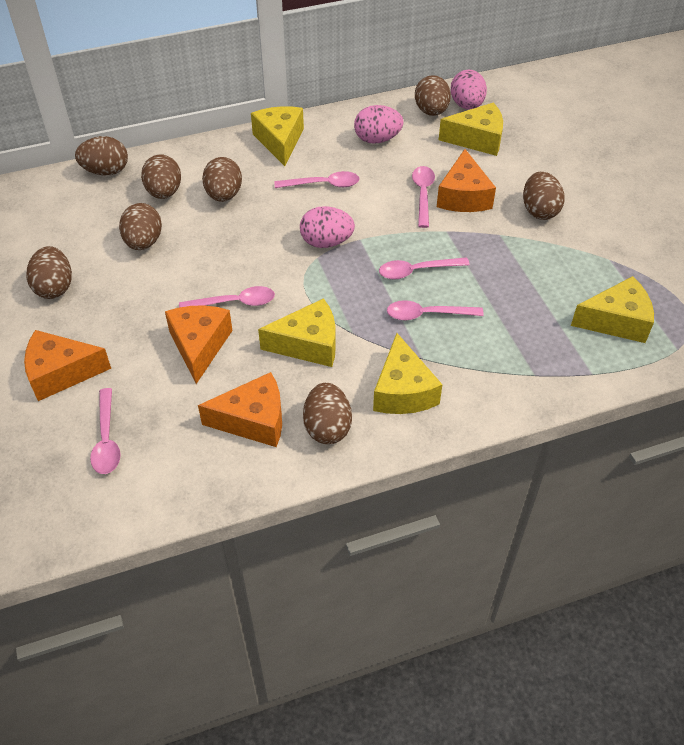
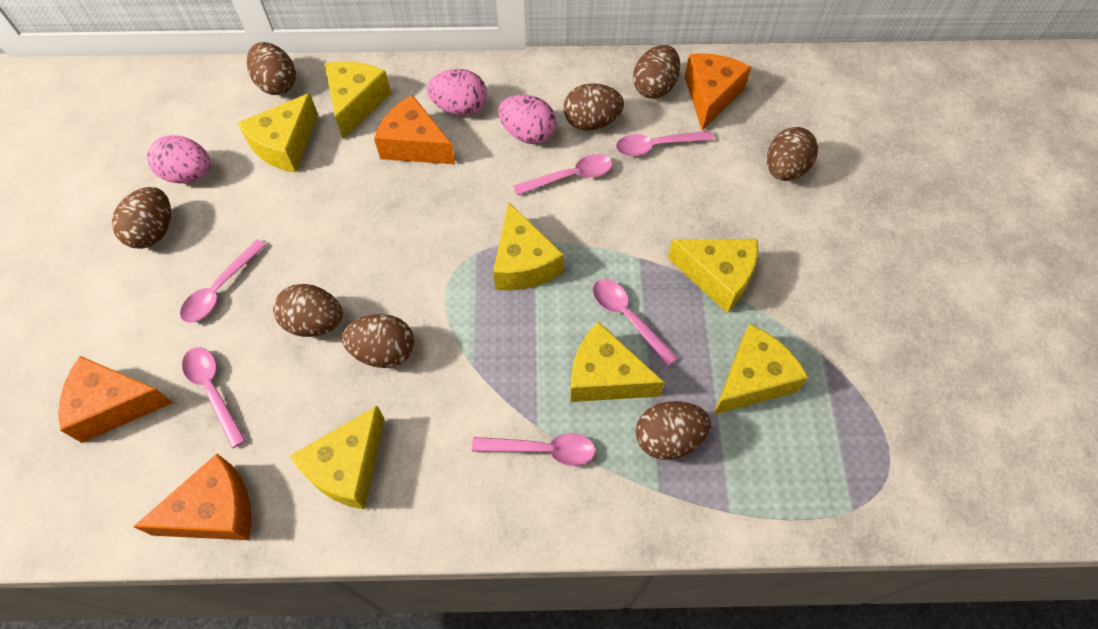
yellow cheese: 5 -> 7

